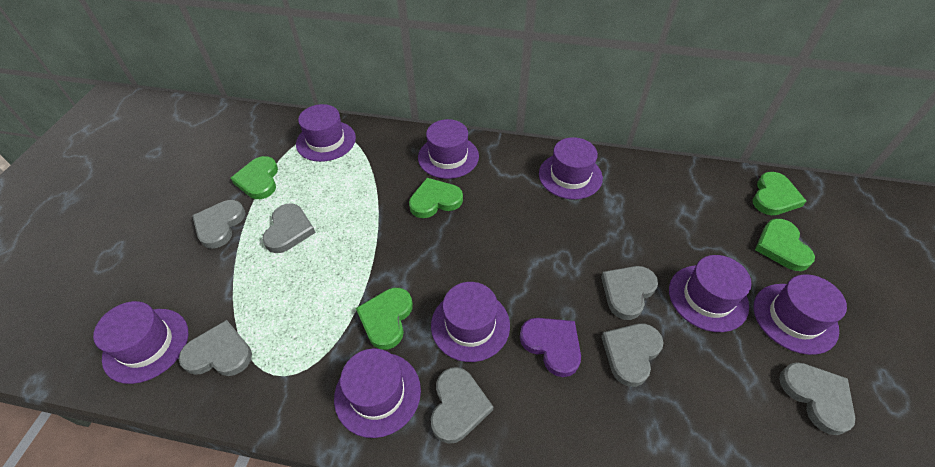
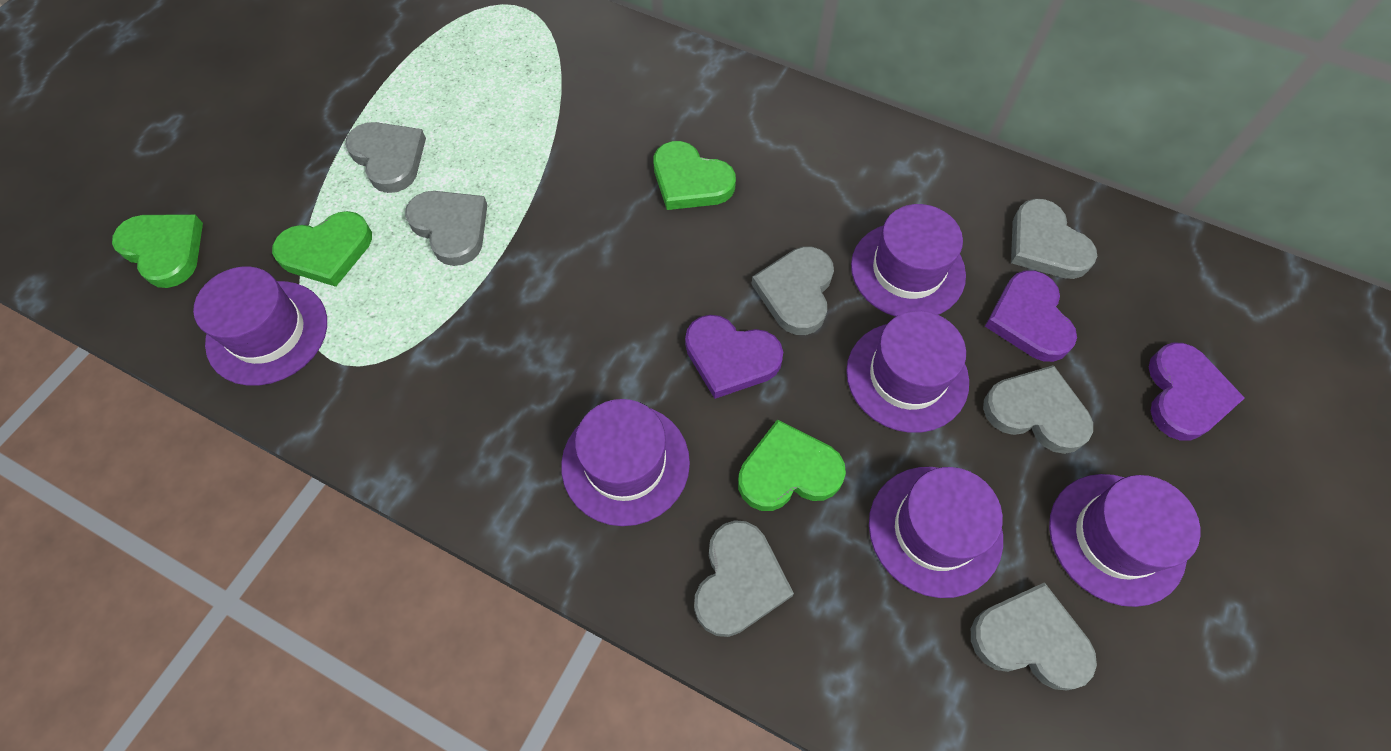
green heart: 5 -> 4
purple hat: 8 -> 6
purple heart: 1 -> 3

